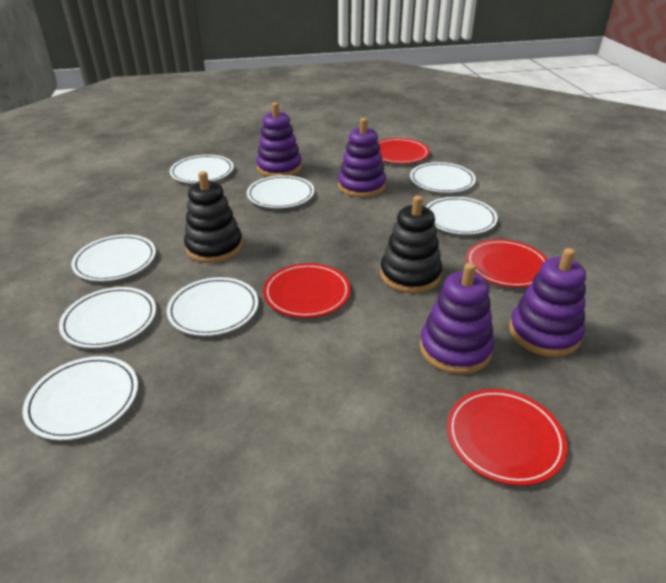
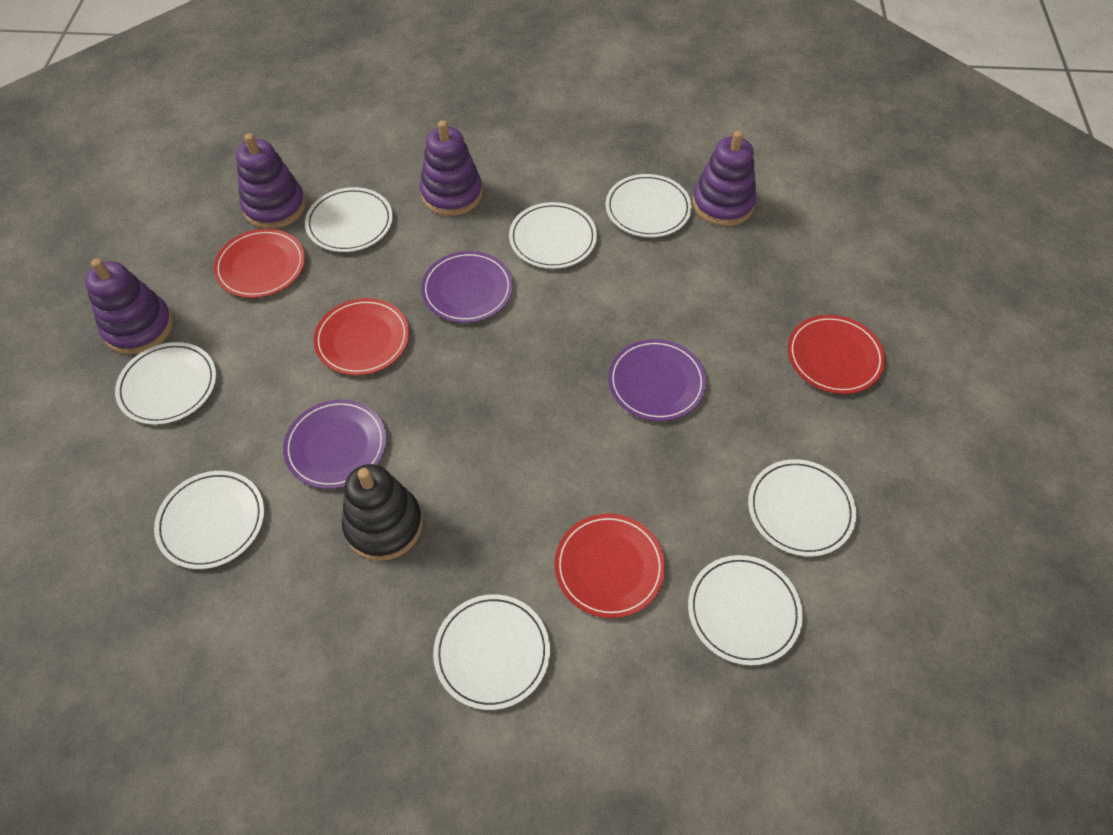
black stacking toy: 2 -> 1
purple plate: 0 -> 3

